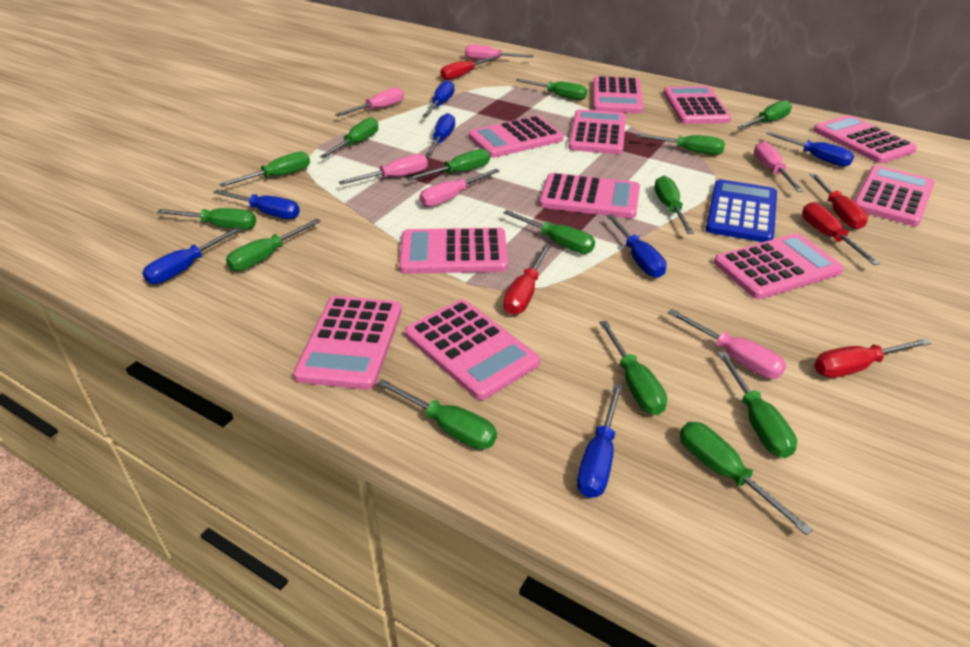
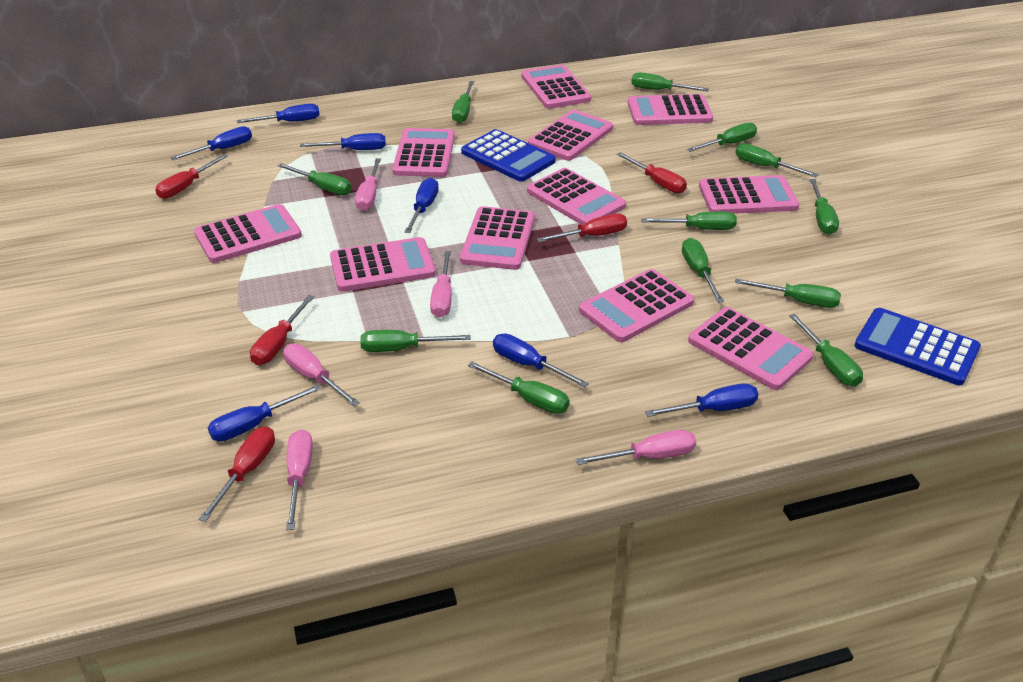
blue calculator: 1 -> 2
green screwdriver: 14 -> 12
pink screwdriver: 6 -> 5

